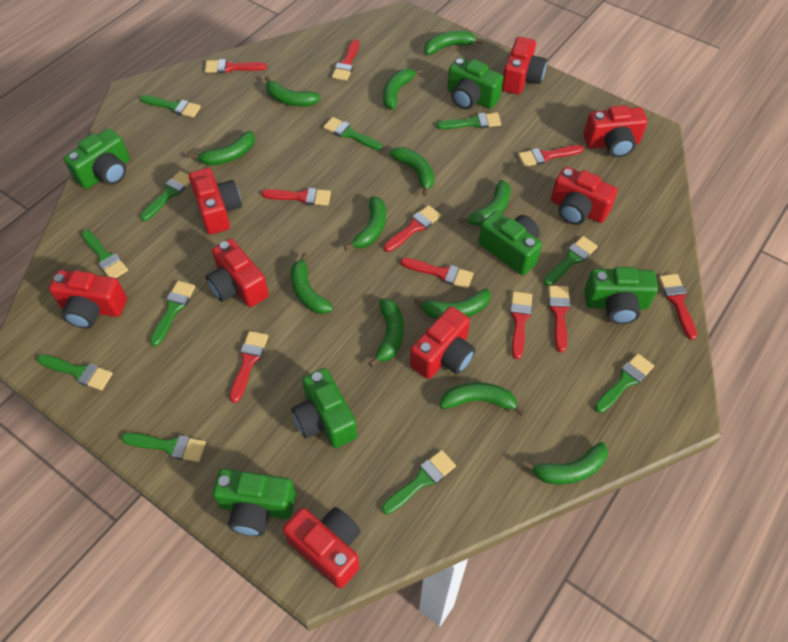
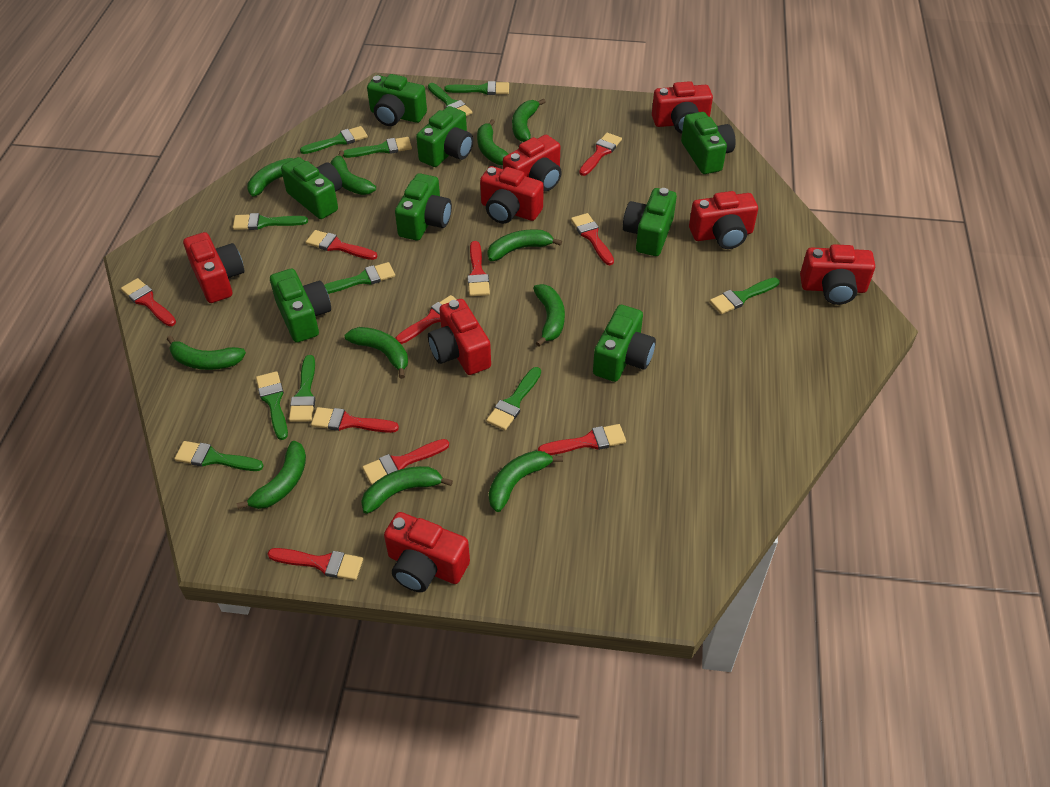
green banana: 12 -> 11
green camera: 6 -> 8

